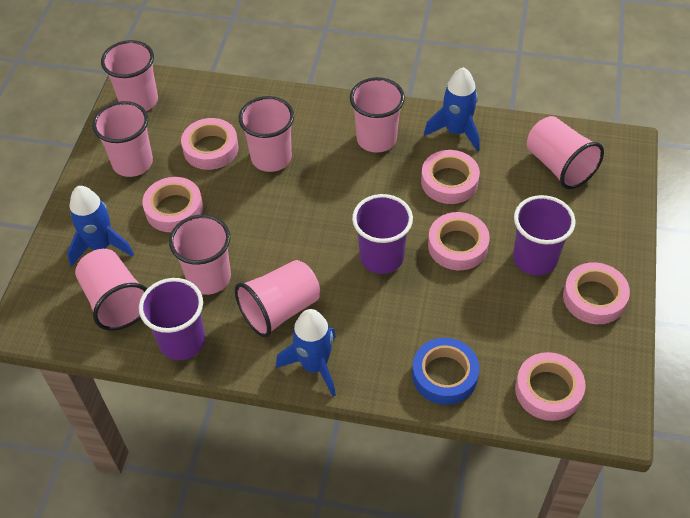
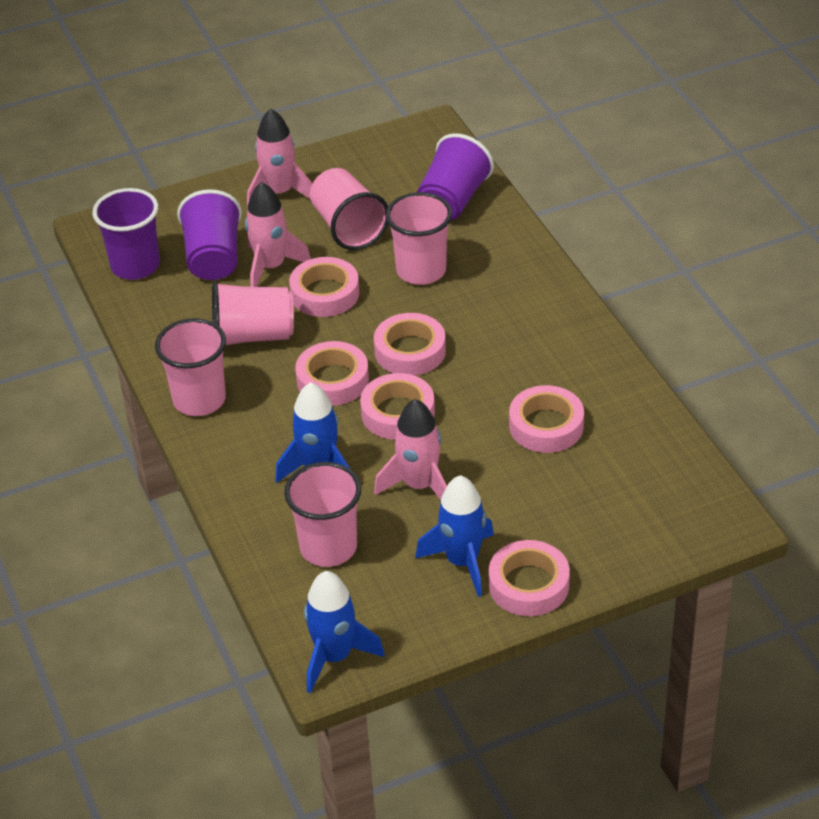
blue tape: 1 -> 0
pink cup: 8 -> 5
pink rocket: 0 -> 3

